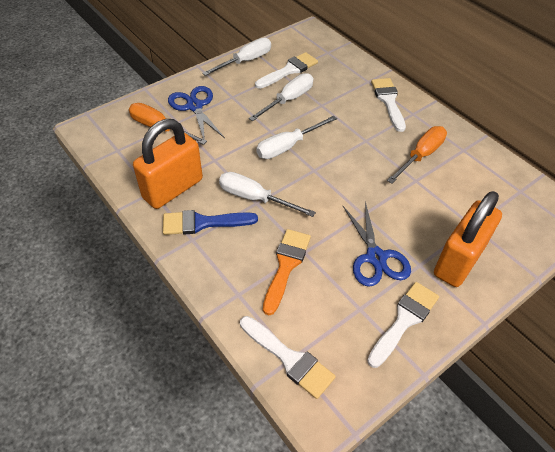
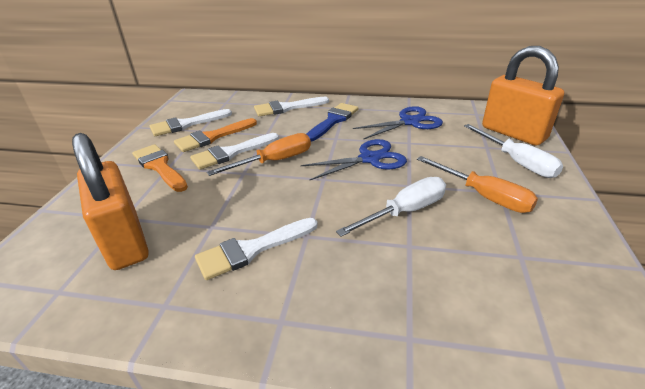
orange brush: 1 -> 2
white screwdriver: 4 -> 2

